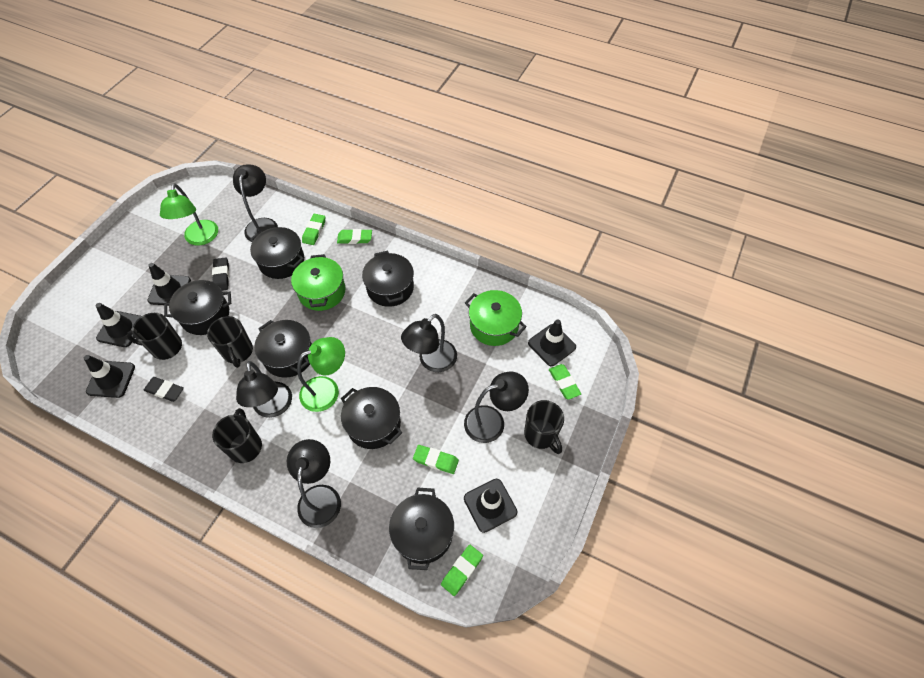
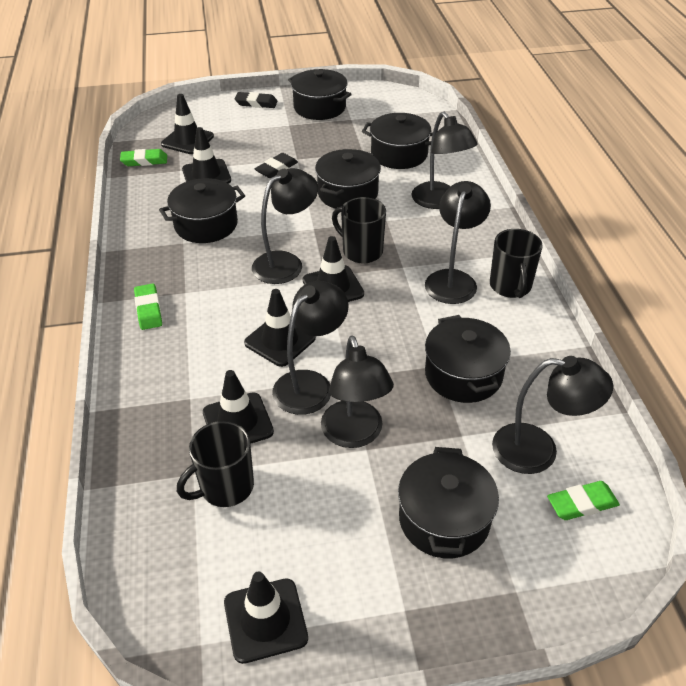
black lamp: 5 -> 6
black mug: 4 -> 3
black traffic cone: 5 -> 6
green eraser: 5 -> 3
green lamp: 2 -> 0
green pot: 2 -> 0

